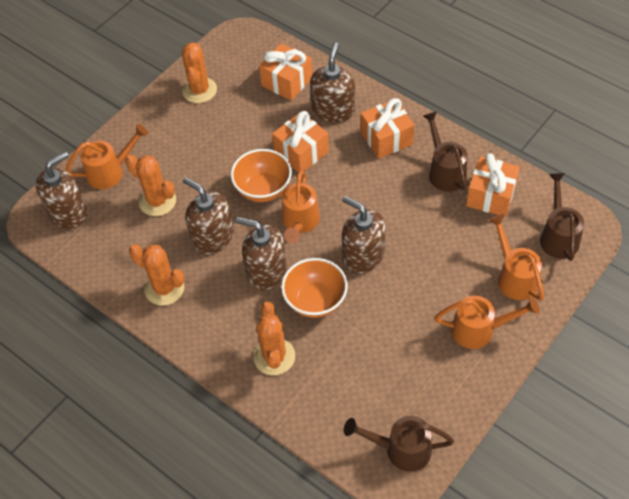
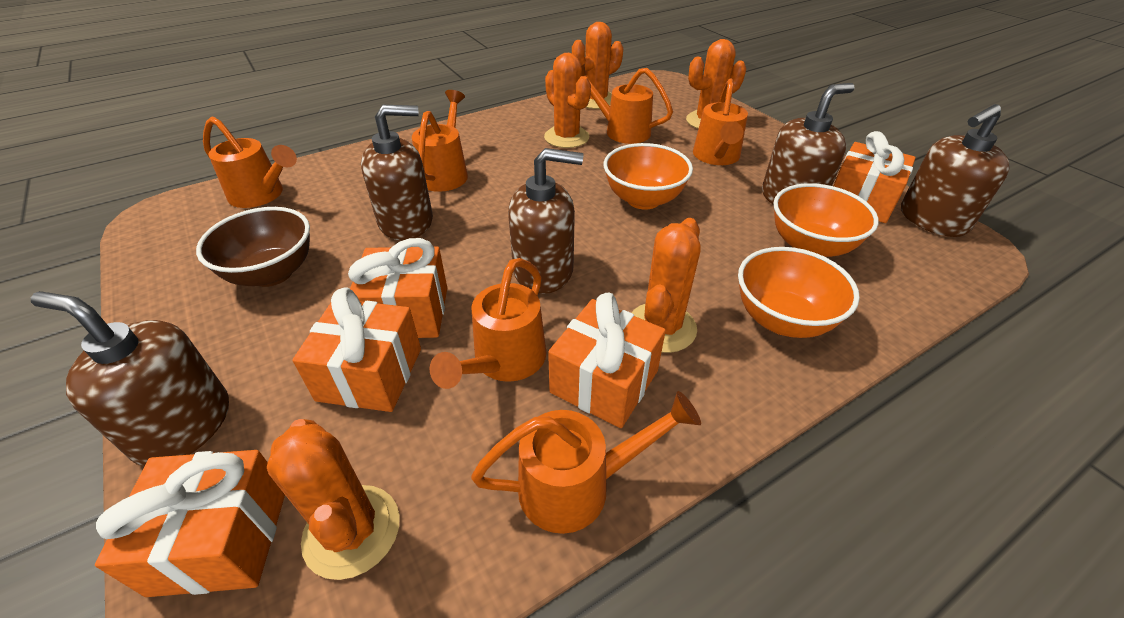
brown bowl: 0 -> 1
brown watering can: 3 -> 0
orange bowl: 2 -> 3
orange cactus: 4 -> 5
orange gift: 4 -> 5
orange watering can: 4 -> 6

